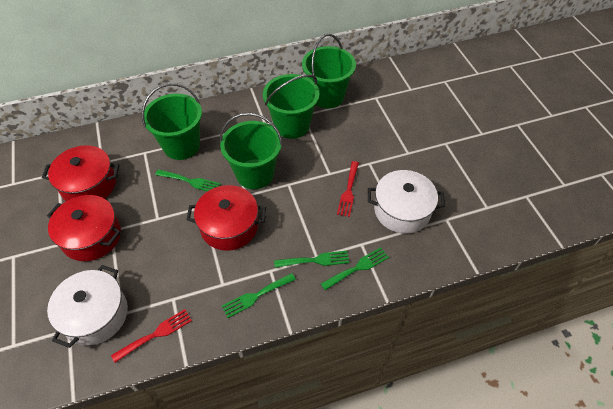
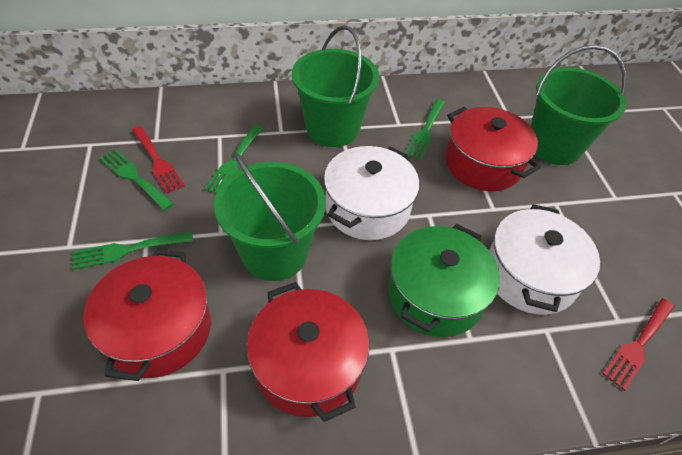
green bucket: 4 -> 3
green pot: 0 -> 1

